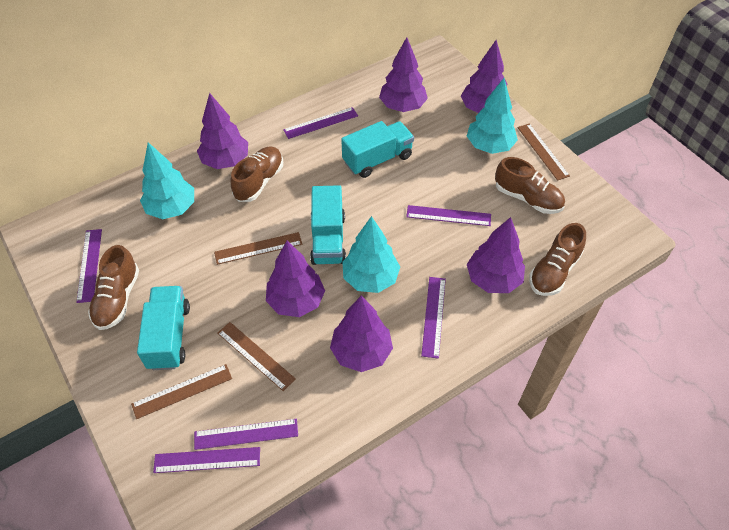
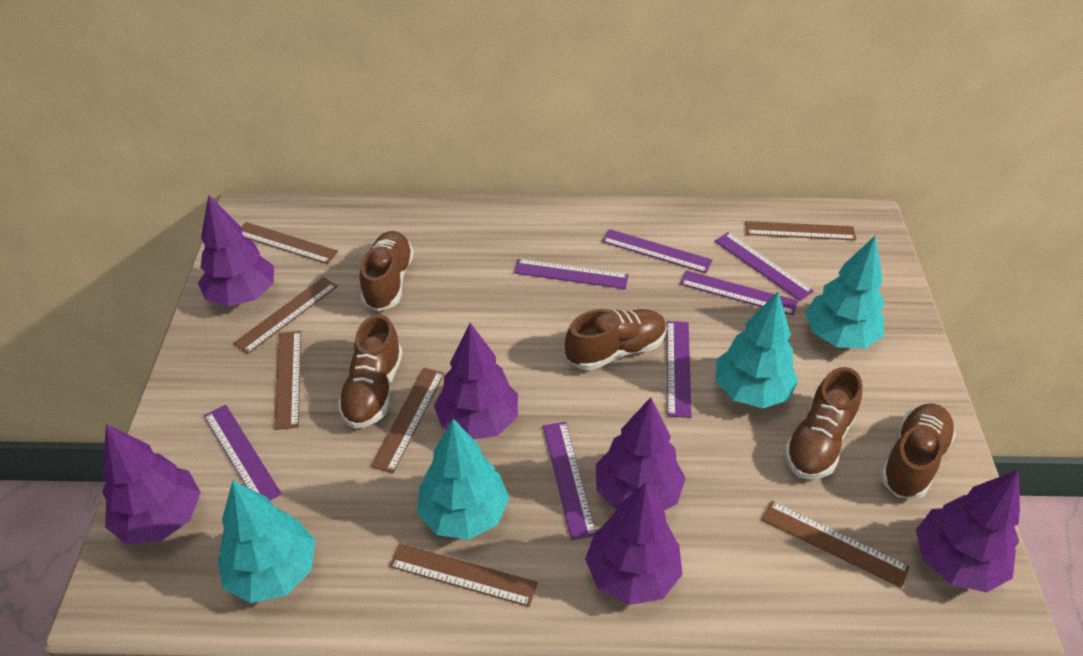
brown ruler: 4 -> 7
brown shoe: 4 -> 5
purple ruler: 6 -> 7
turquoise tree: 3 -> 4
turquoise truck: 3 -> 0

